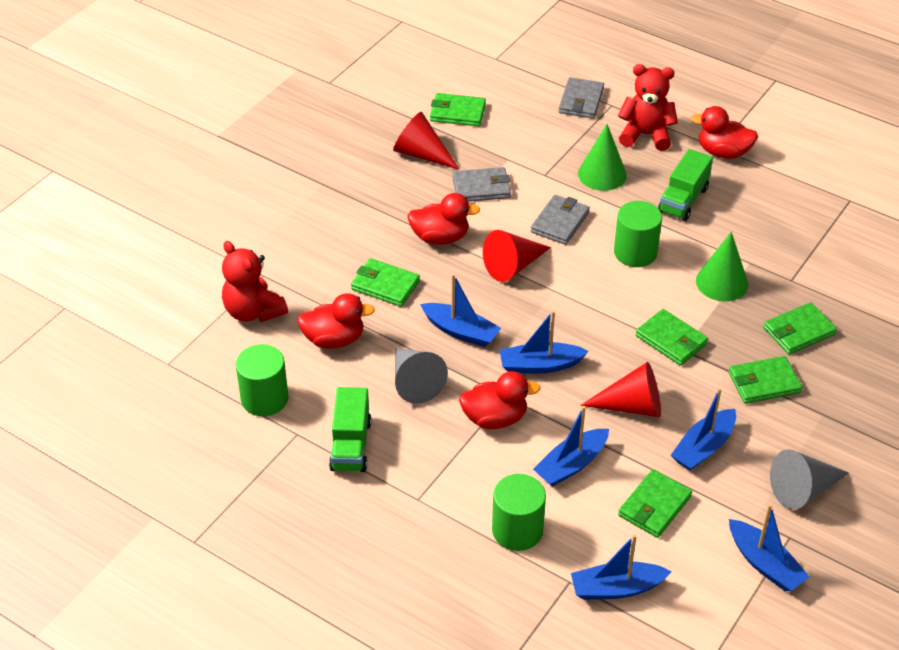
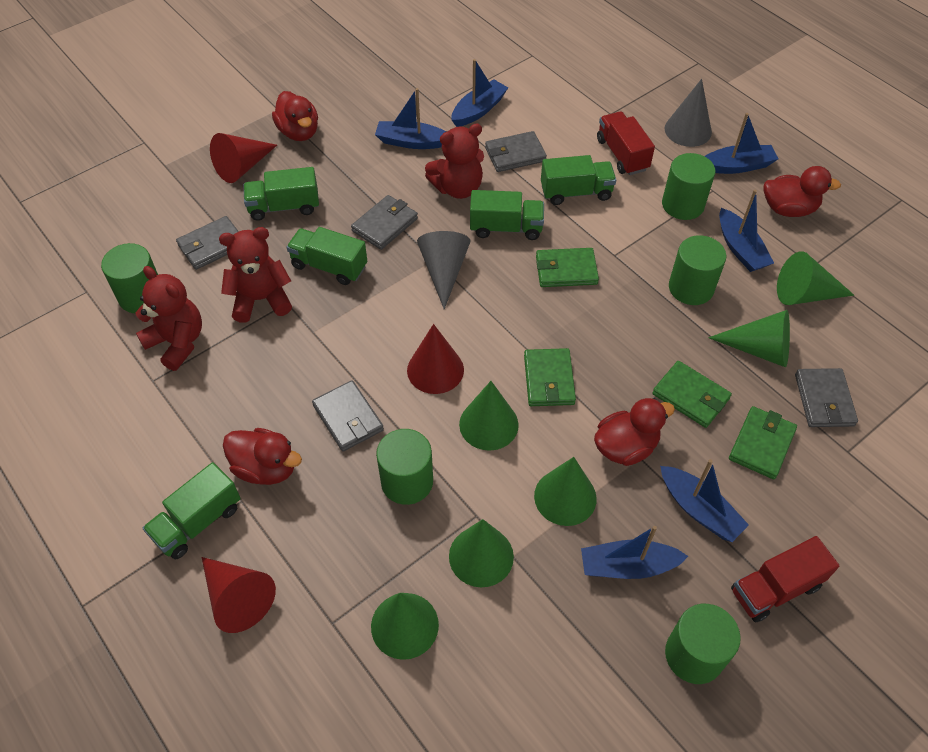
green cone: 2 -> 6
green cylinder: 3 -> 5
green truck: 2 -> 5
green wallet: 6 -> 4
grey wallet: 3 -> 5
red teddy bear: 2 -> 3
red truck: 0 -> 2

